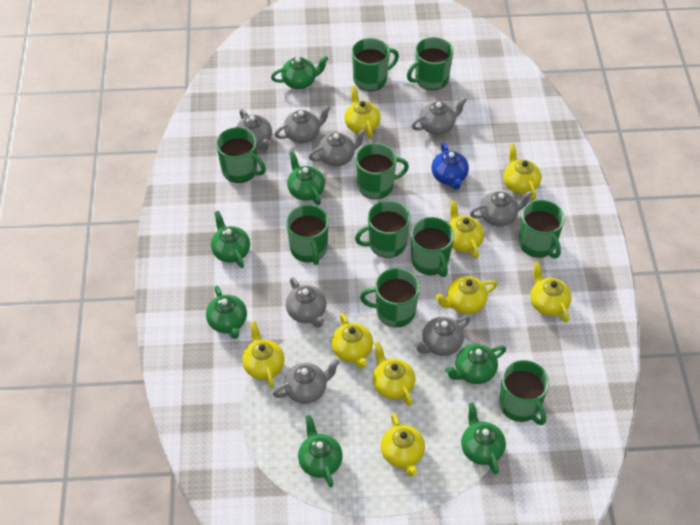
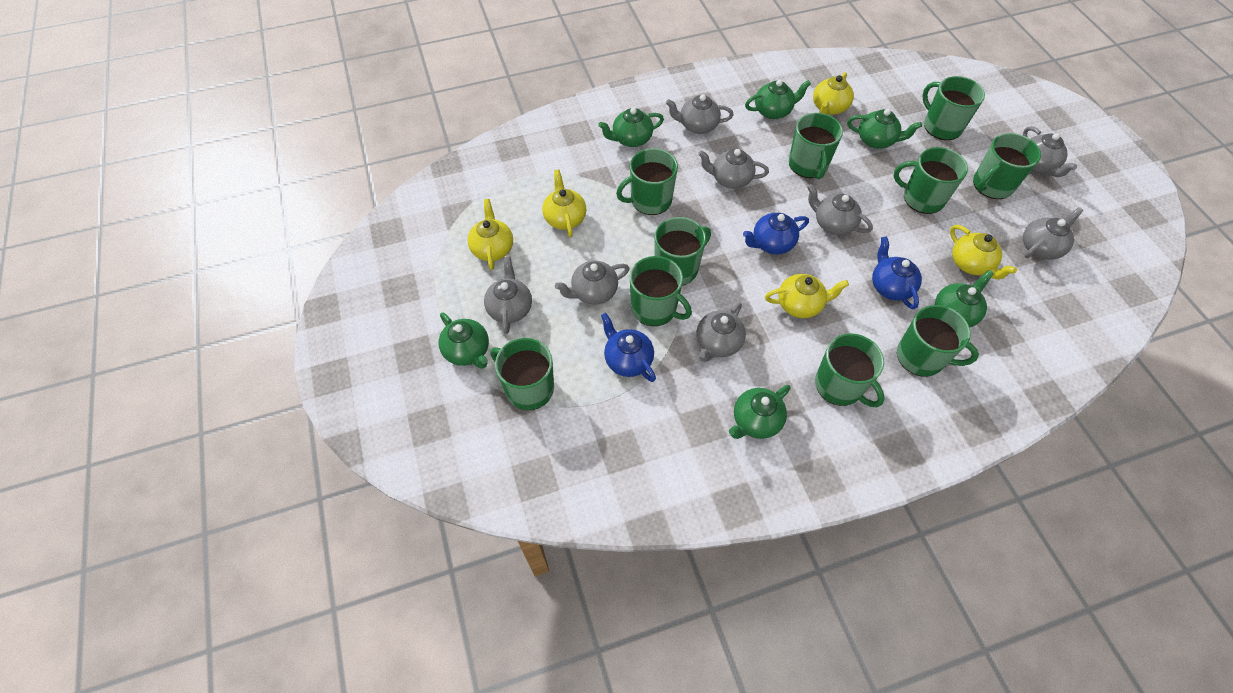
blue teapot: 1 -> 3
green teapot: 7 -> 6
yellow teapot: 9 -> 5

